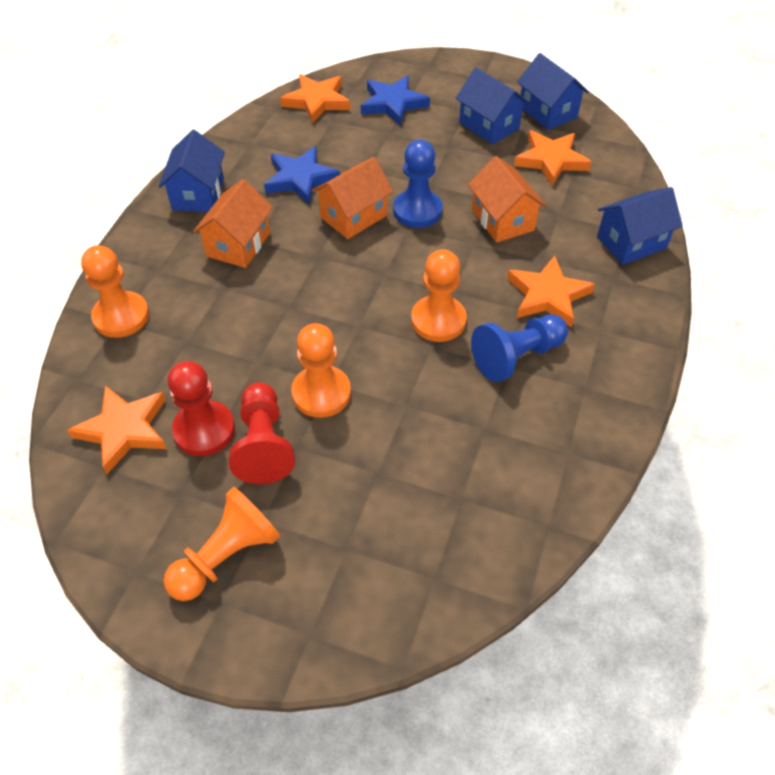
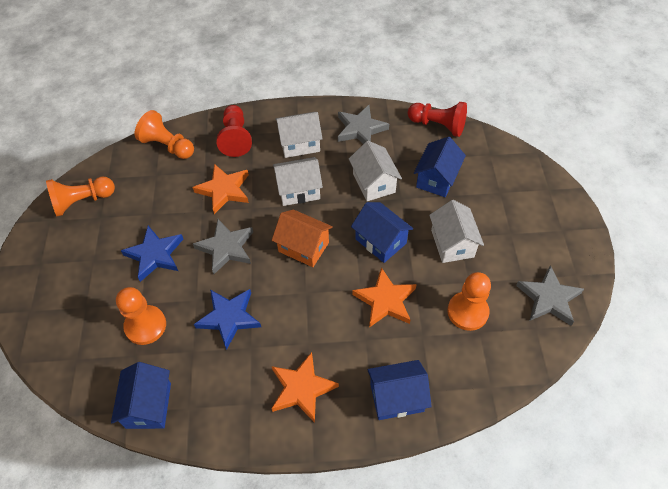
blue pawn: 2 -> 0
grey star: 0 -> 3
orange house: 3 -> 1
orange star: 4 -> 3
white house: 0 -> 4

